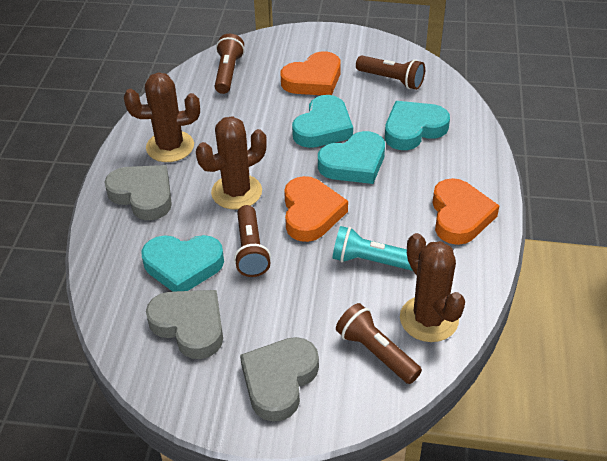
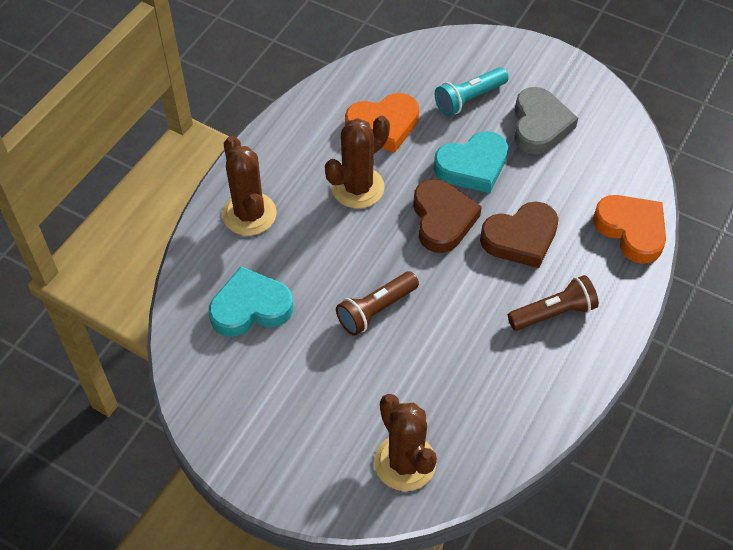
brown flashlight: 4 -> 2
brown heart: 0 -> 2
grey heart: 3 -> 1
orange heart: 3 -> 2
turquoise heart: 4 -> 2

